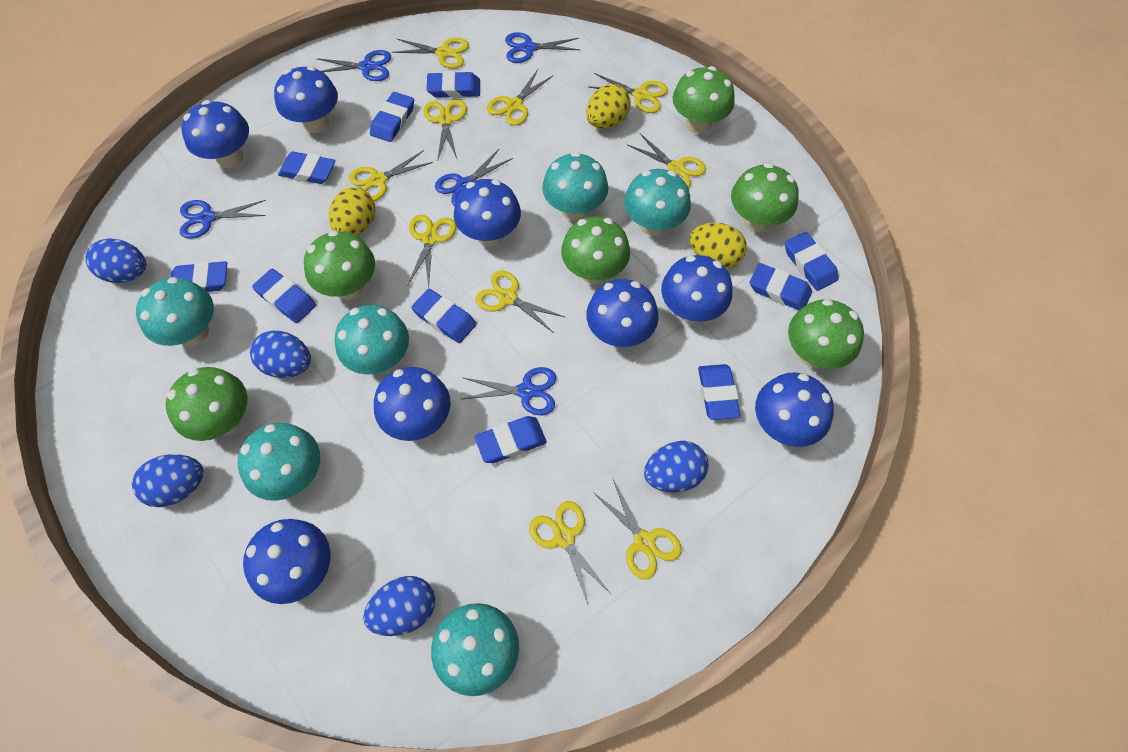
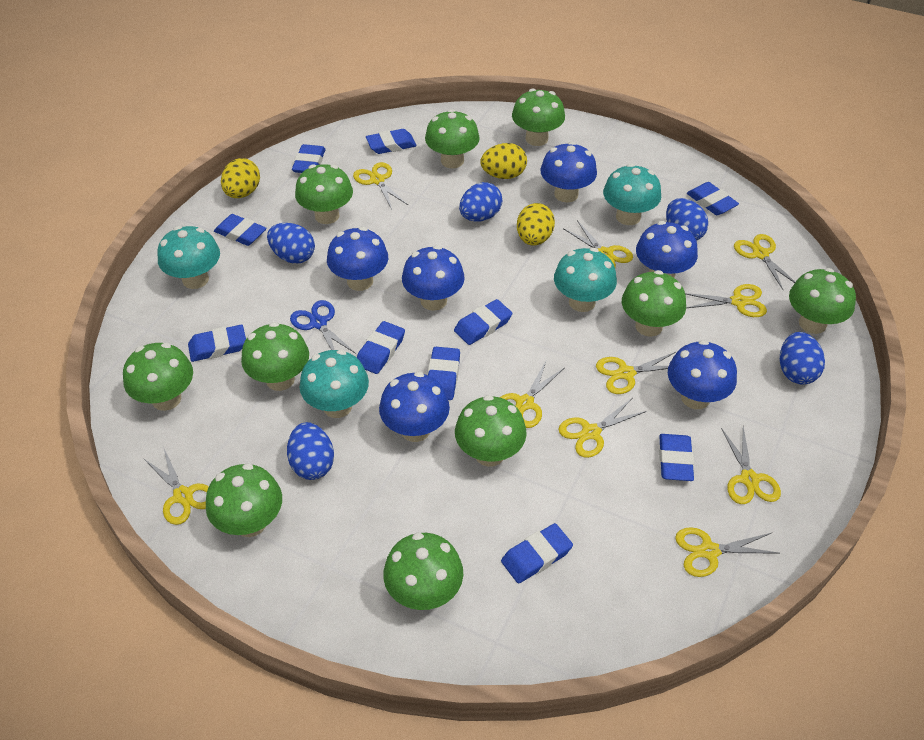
blue mushroom: 8 -> 6
blue scissors: 5 -> 1
green mushroom: 6 -> 10
turquoise mushroom: 6 -> 4

